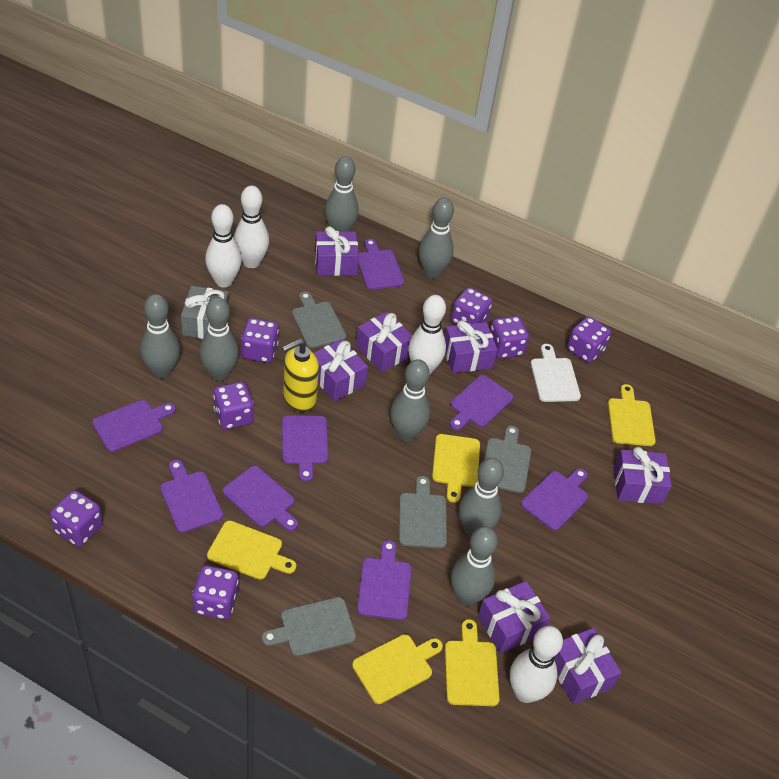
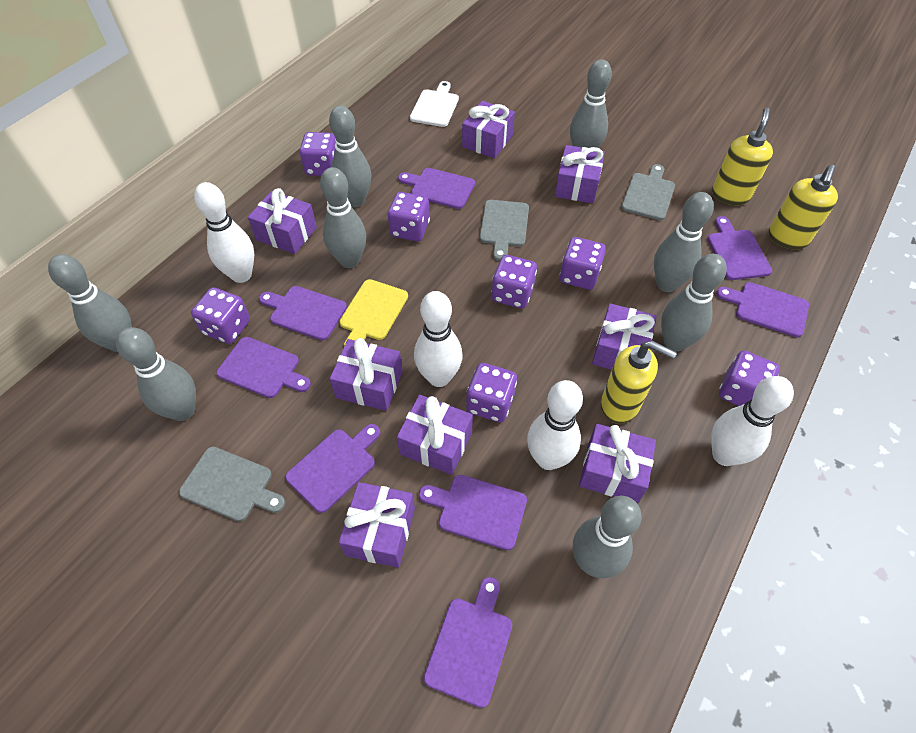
grey bowling pin: 7 -> 8
grey cutting board: 4 -> 3
grey gift: 1 -> 0
purple gift: 7 -> 8
yellow cutting board: 5 -> 1
yellow soap dispenser: 1 -> 3

